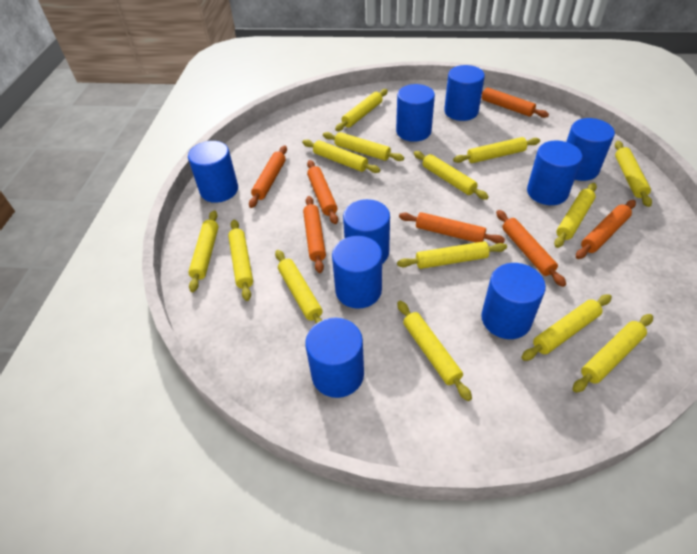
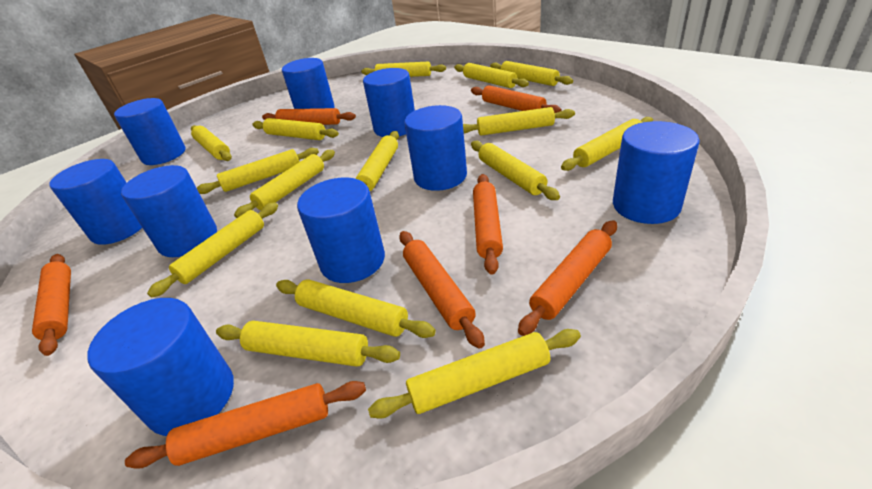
yellow rolling pin: 14 -> 15

